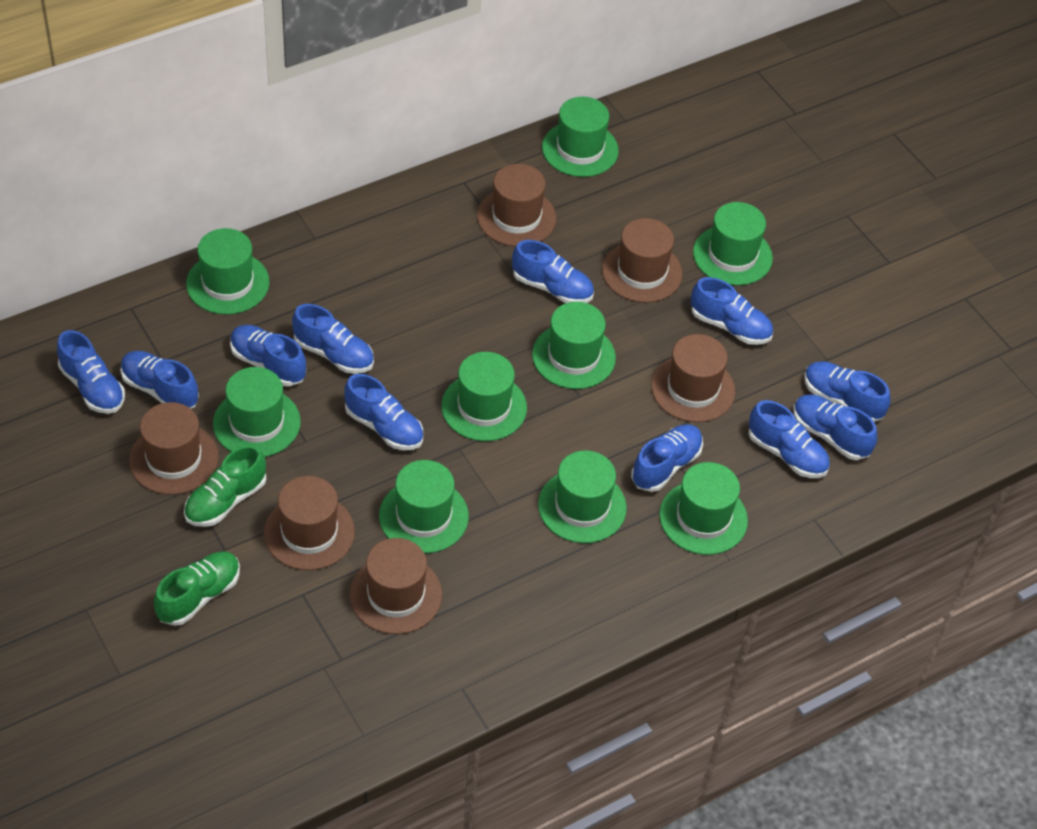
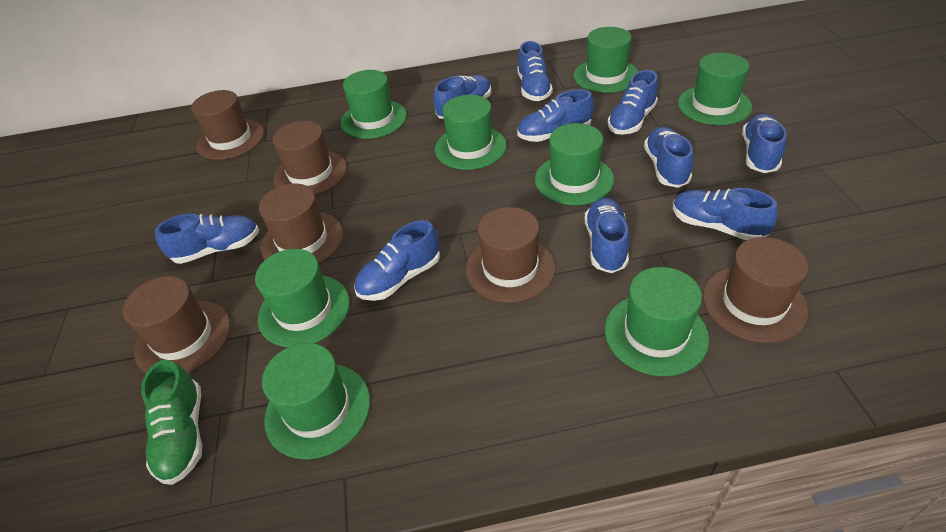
blue shoe: 11 -> 10
green hat: 9 -> 8
green shoe: 2 -> 1

